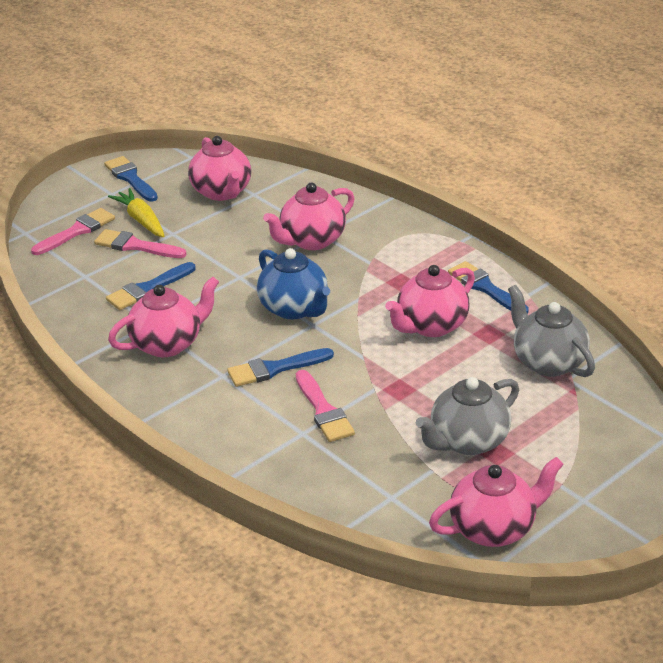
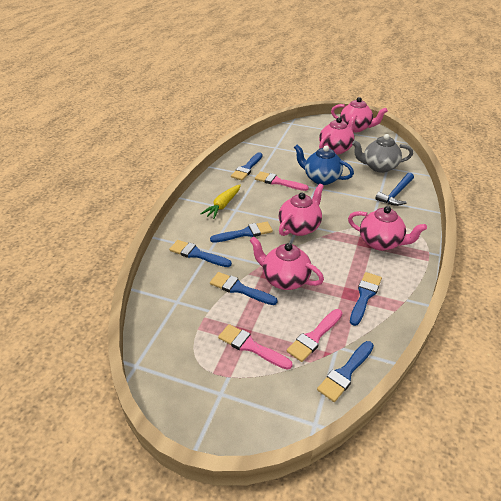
blue brush: 4 -> 6
blue hammer: 0 -> 1
grey teapot: 2 -> 1

